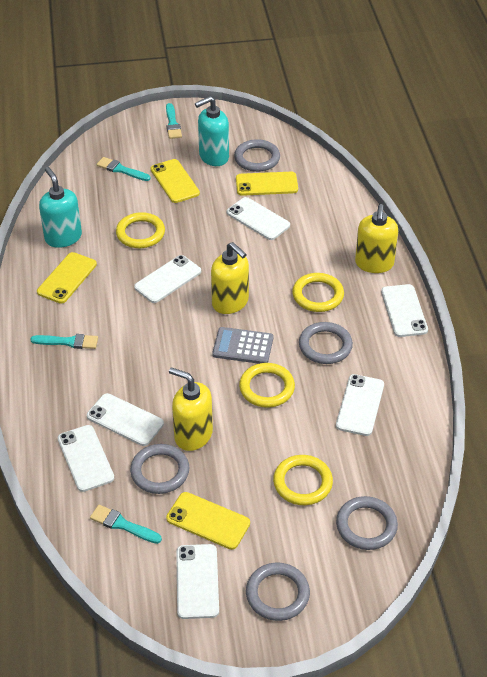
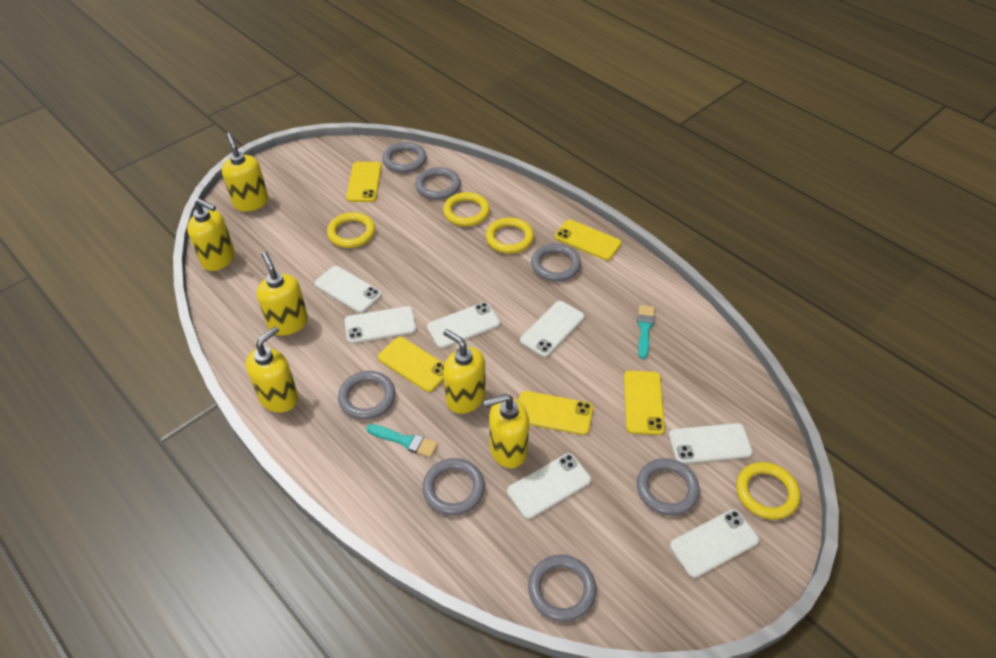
grey calculator: 1 -> 0
grey ring: 5 -> 7
turquoise brush: 4 -> 2
turquoise soap dispenser: 2 -> 0
yellow phone: 4 -> 5
yellow soap dispenser: 3 -> 6

